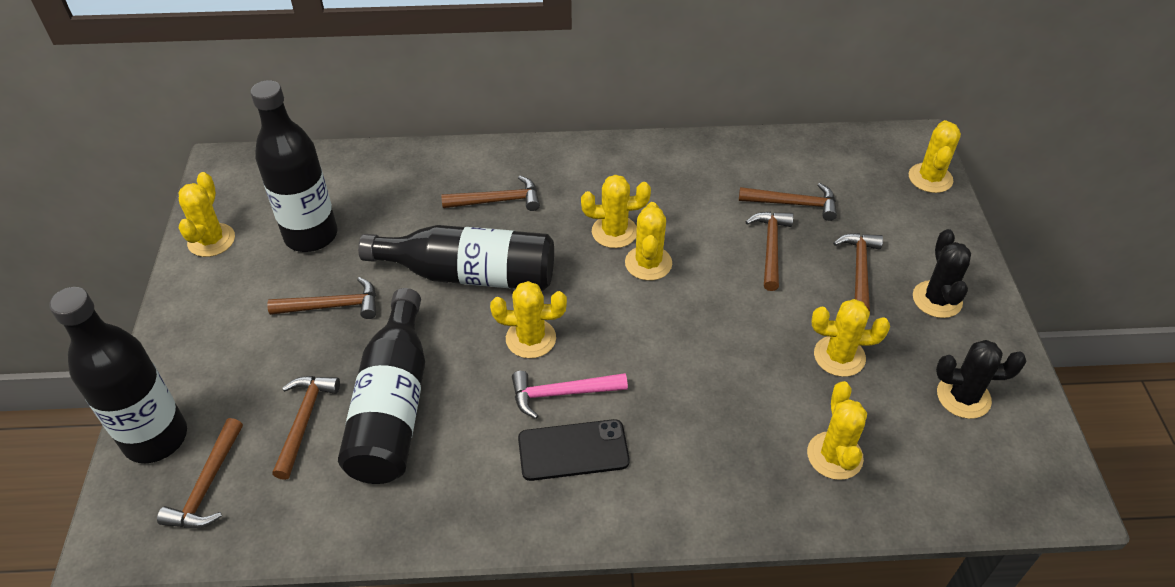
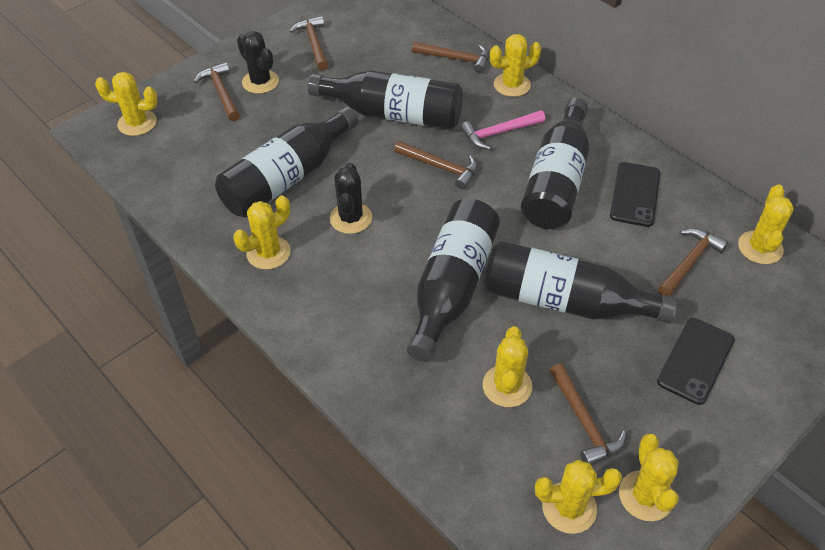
black bottle: 4 -> 5
black phone: 1 -> 2
brown hammer: 7 -> 6

